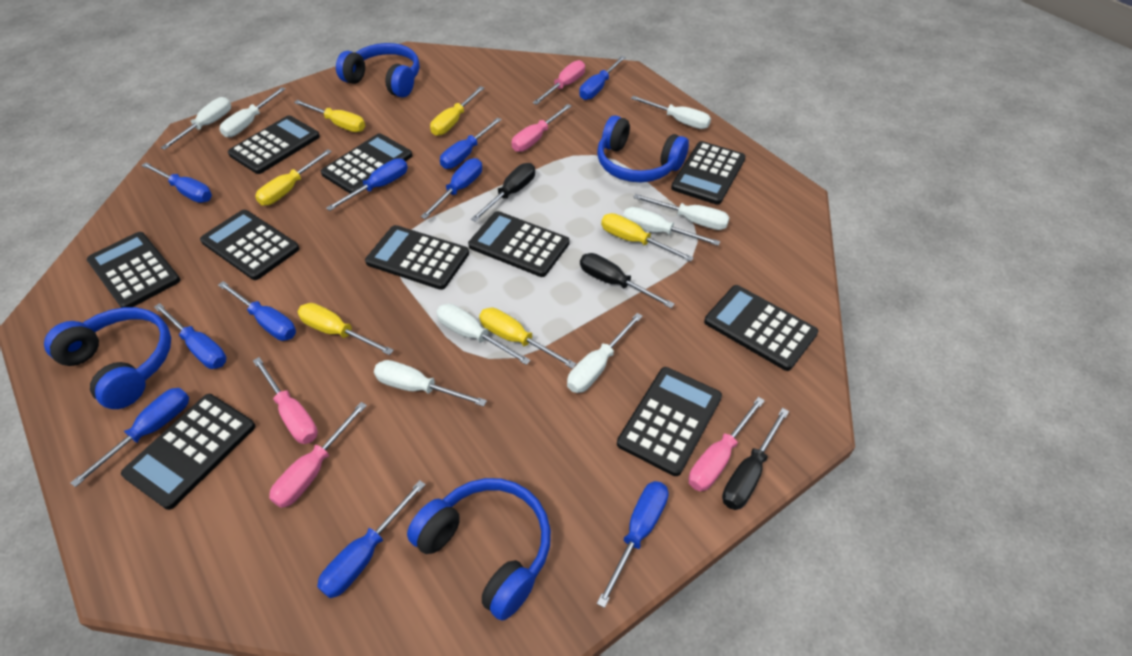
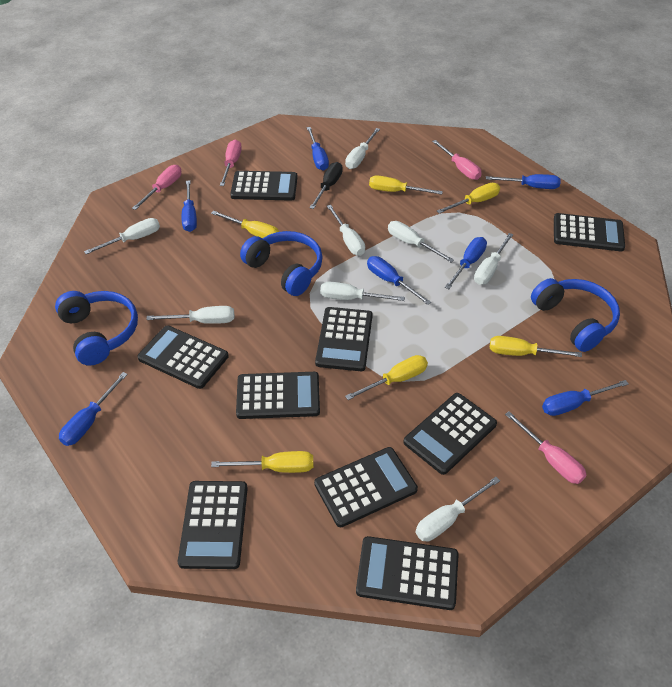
black calculator: 10 -> 9
black screwdriver: 3 -> 1
blue headphones: 4 -> 3
blue screwdriver: 10 -> 7
pink screwdriver: 5 -> 4

